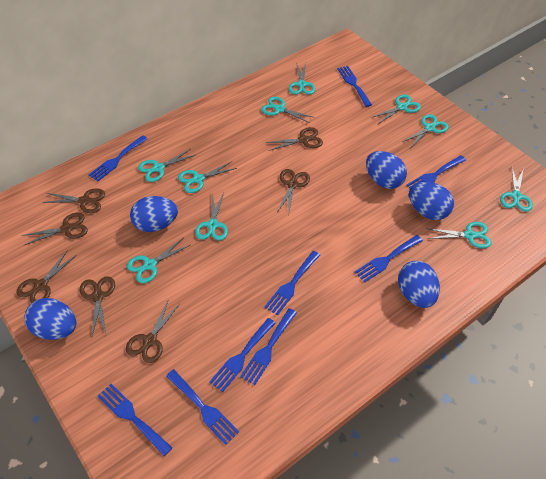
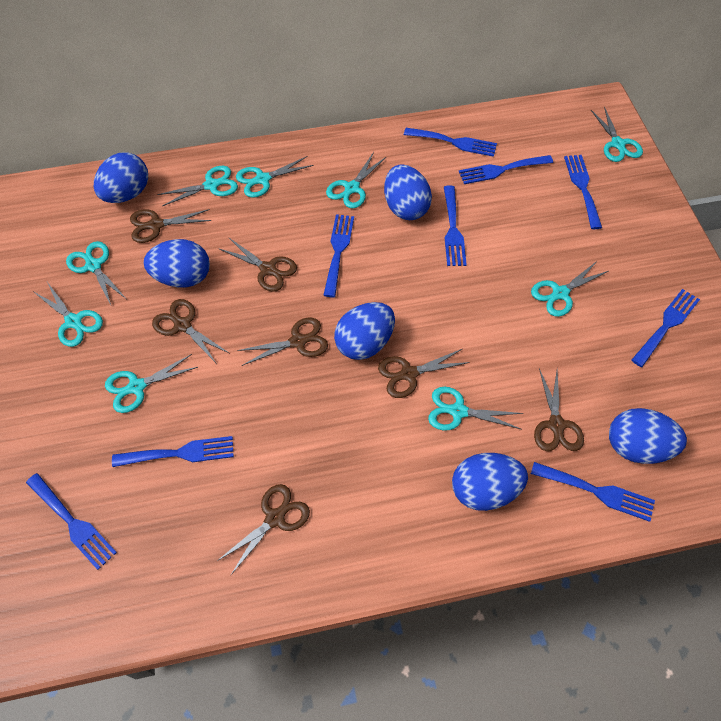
blue egg: 5 -> 6
turquoise scissors: 10 -> 9

